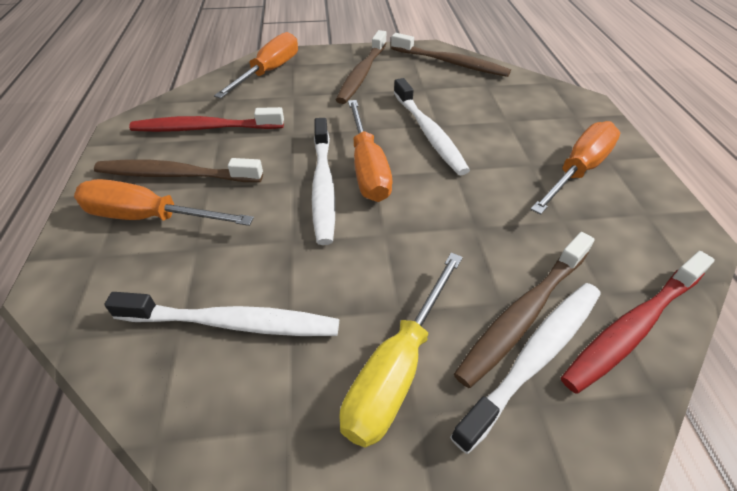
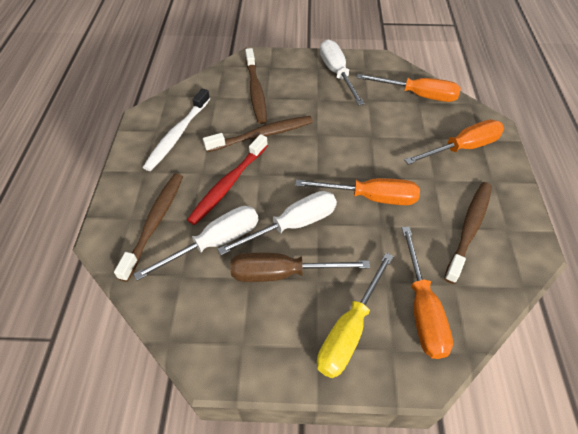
brown screwdriver: 0 -> 1
red toothbrush: 2 -> 1
white screwdriver: 0 -> 3
white toothbrush: 4 -> 1

